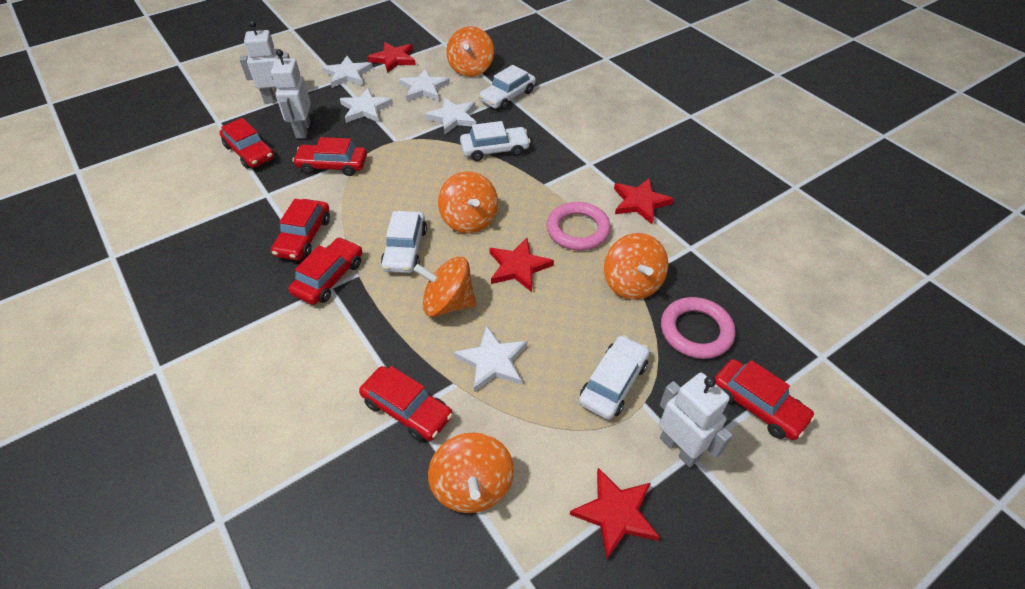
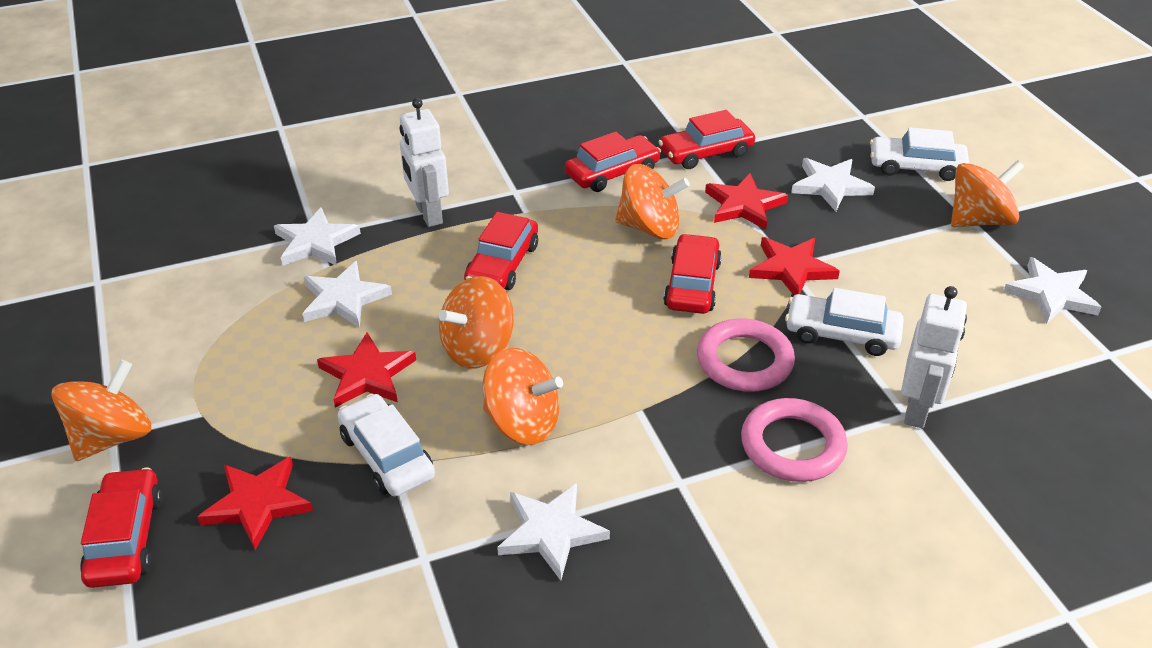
red car: 6 -> 5
white car: 4 -> 3
white robot: 3 -> 2

